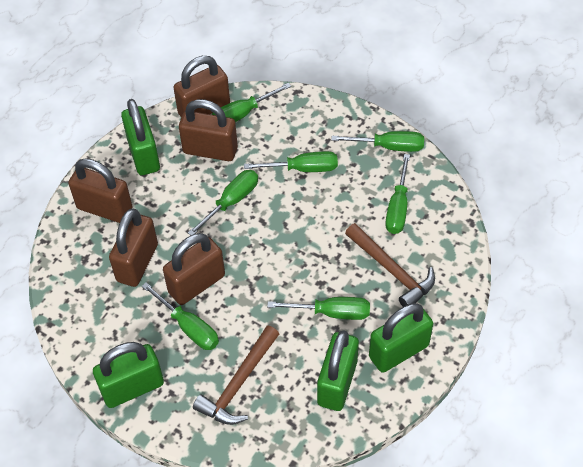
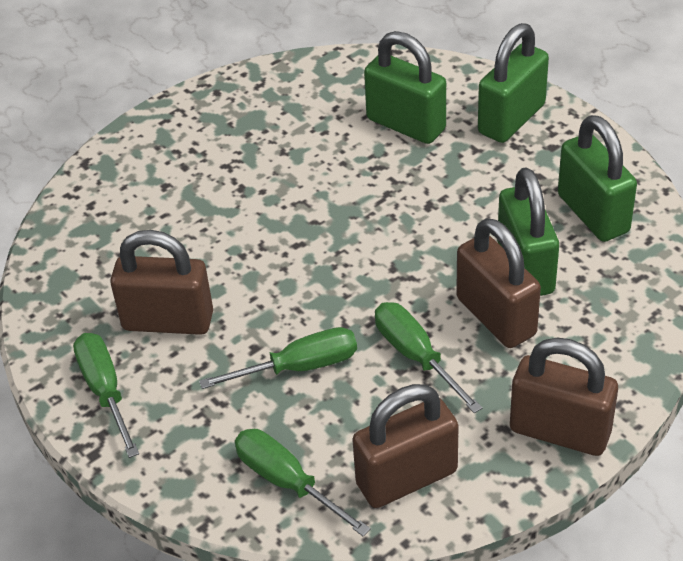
brown hammer: 2 -> 0
brown padlock: 5 -> 4
green screwdriver: 7 -> 4

